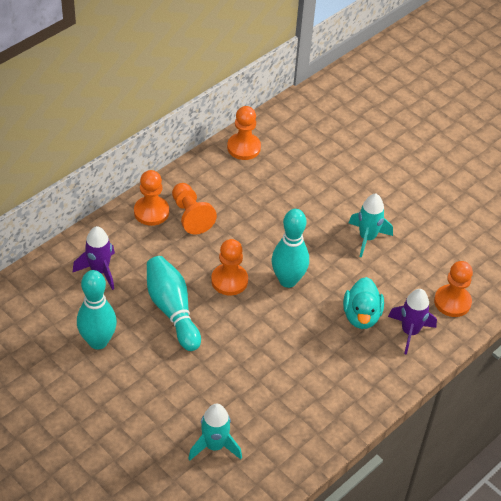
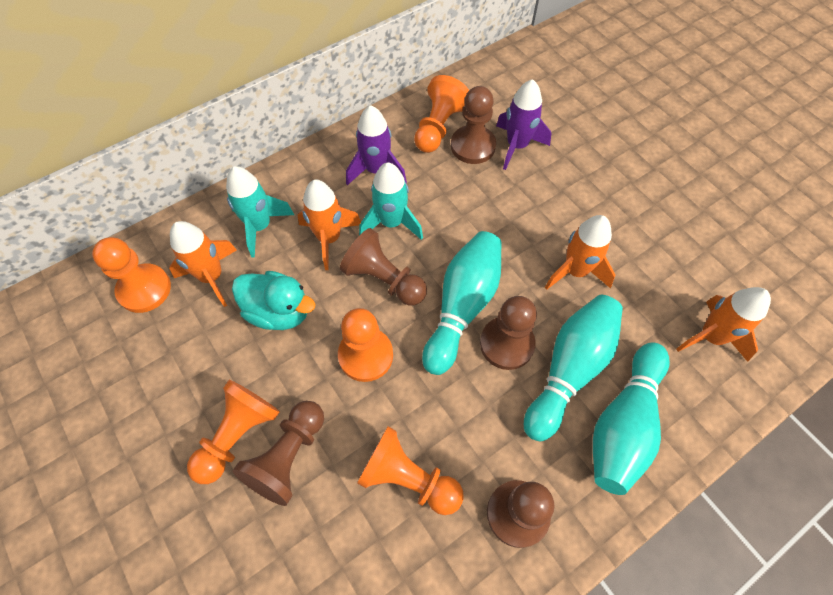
brown pawn: 0 -> 5
orange rocket: 0 -> 4

